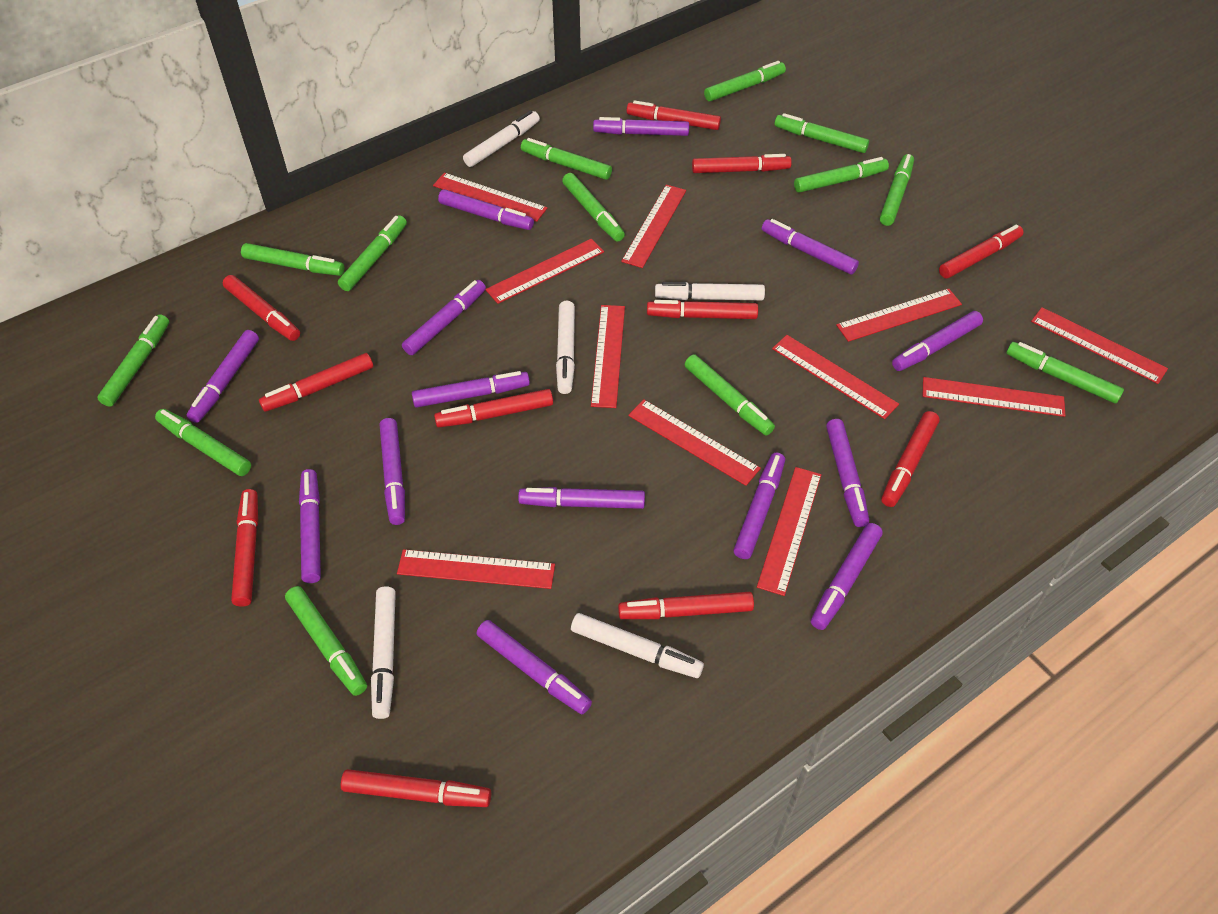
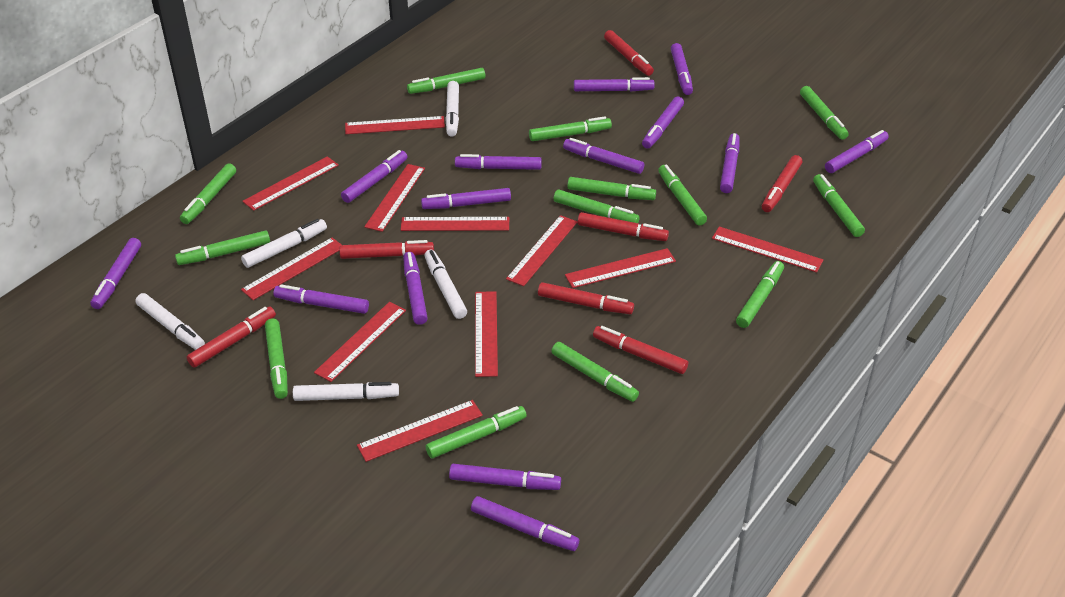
red marker: 11 -> 7

